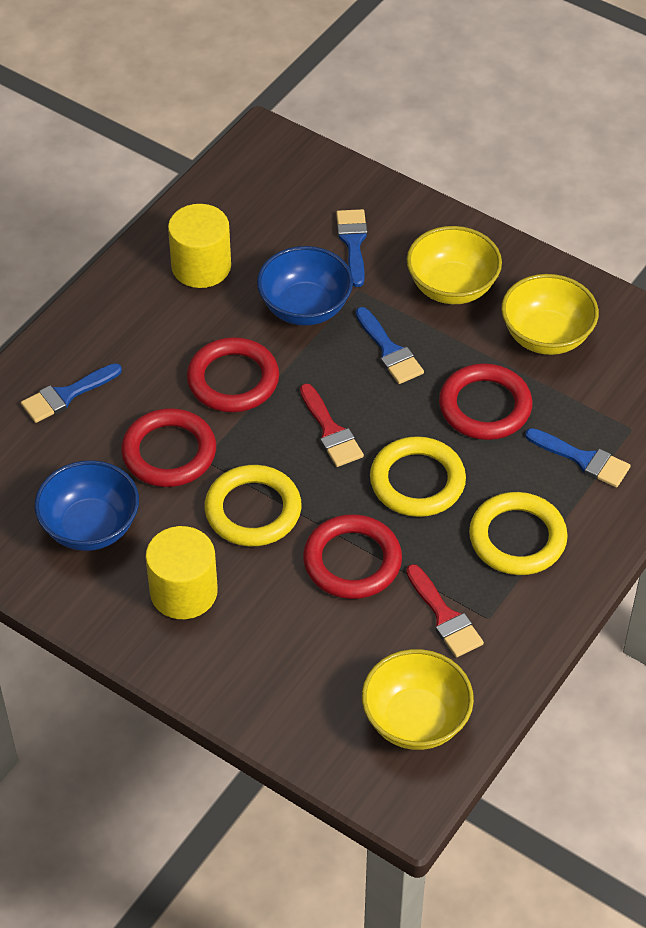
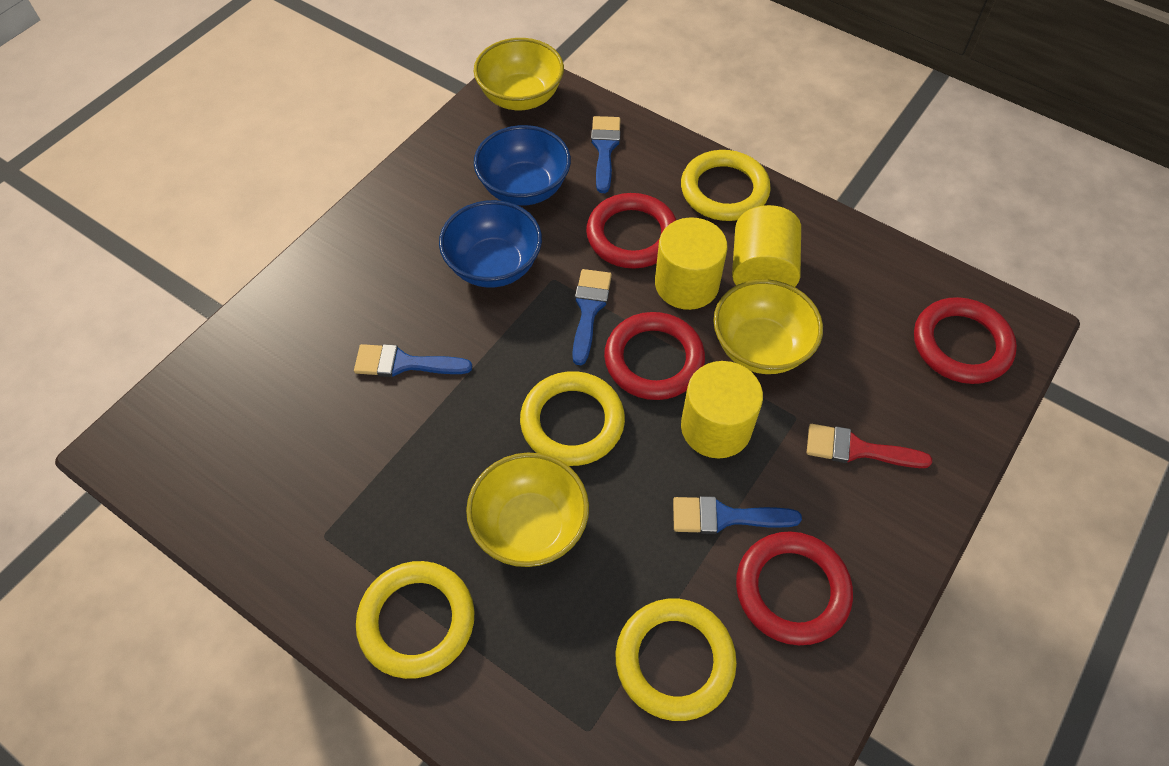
red brush: 2 -> 1
yellow cylinder: 2 -> 3
yellow ring: 3 -> 4

